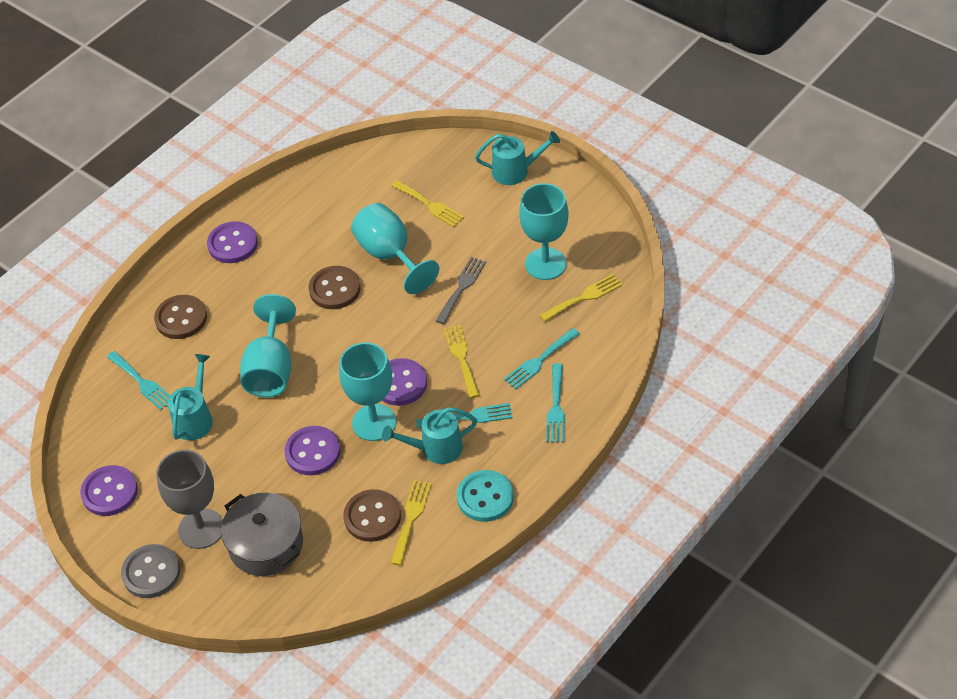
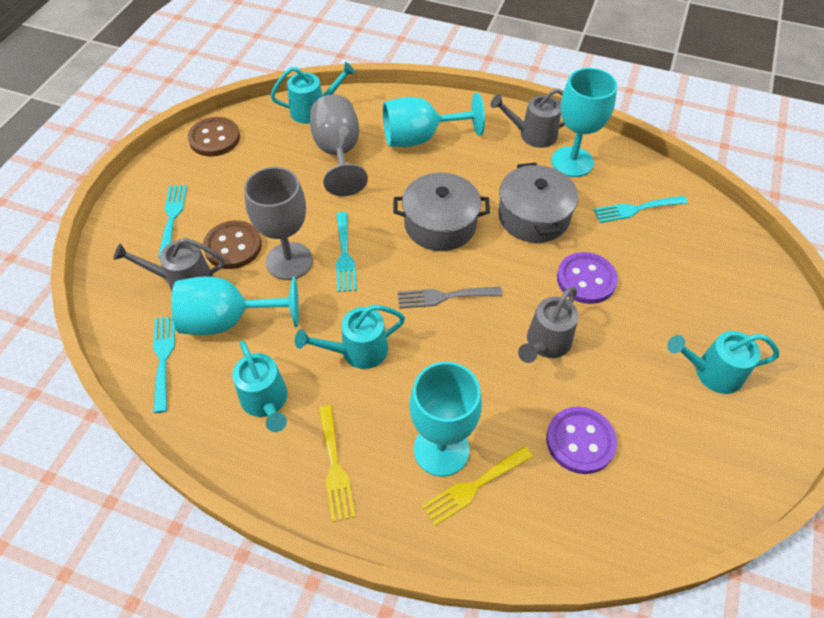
brown button: 3 -> 2
grey button: 1 -> 0
grey goblet: 1 -> 2
grey pot: 1 -> 2
grey watering can: 0 -> 3
purple button: 4 -> 2
turquoise button: 1 -> 0
turquoise watering can: 3 -> 4
yellow fork: 4 -> 2

